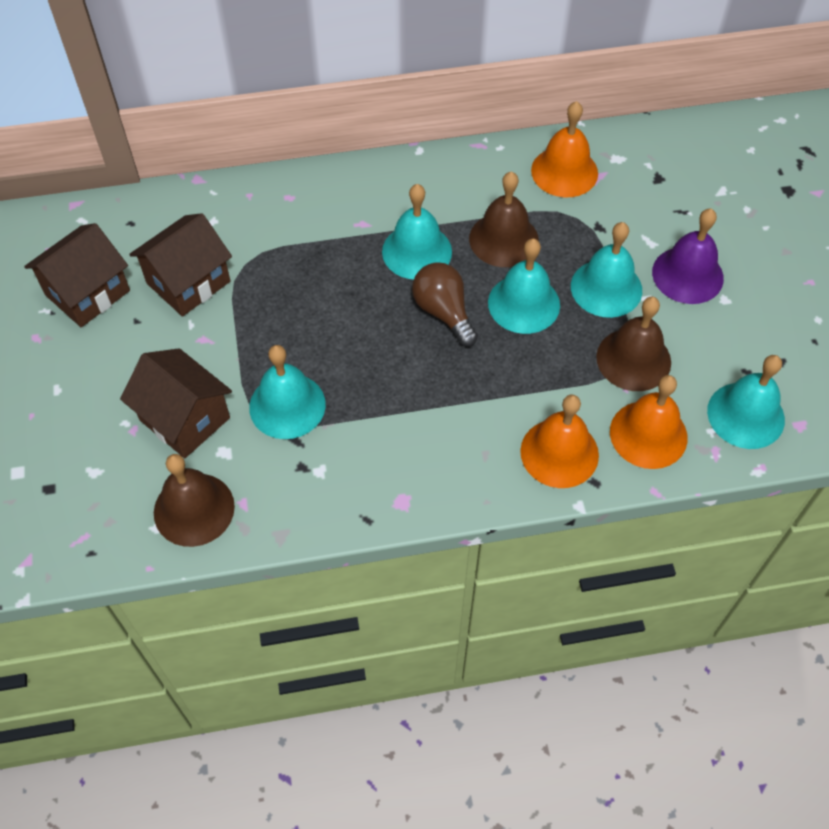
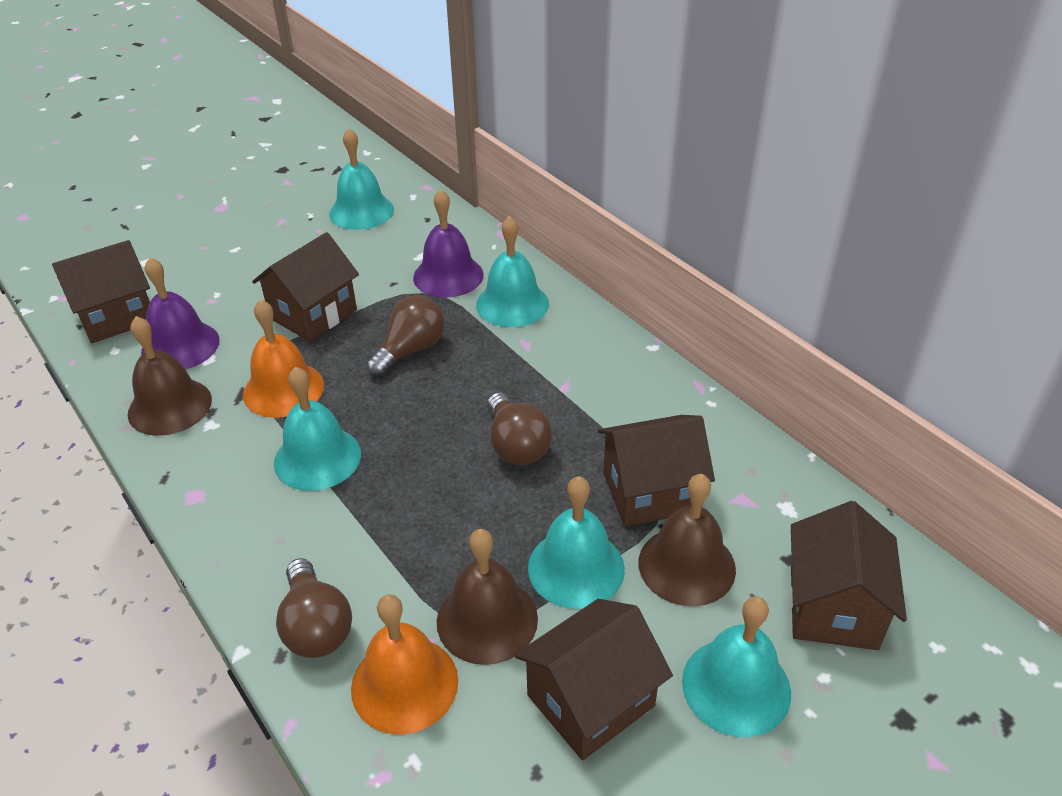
brown house: 3 -> 5
brown light bulb: 1 -> 3
orange bell: 3 -> 2
purple bell: 1 -> 2

